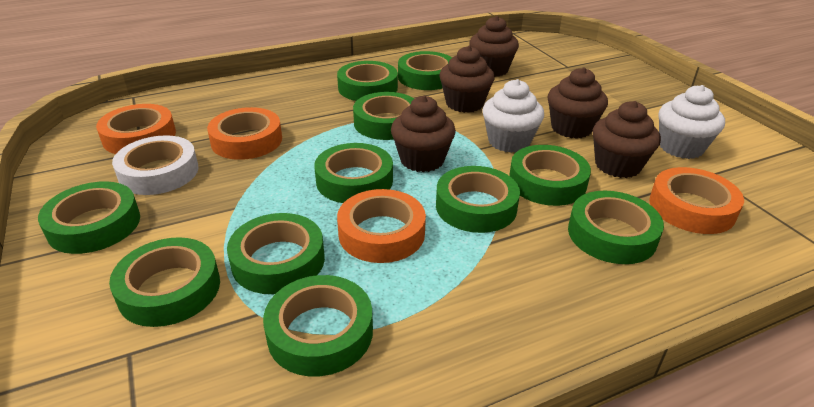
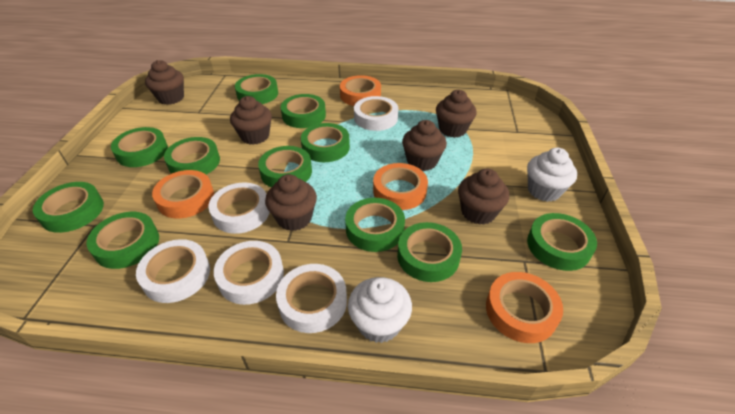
brown cupcake: 5 -> 6
white tape: 1 -> 5

